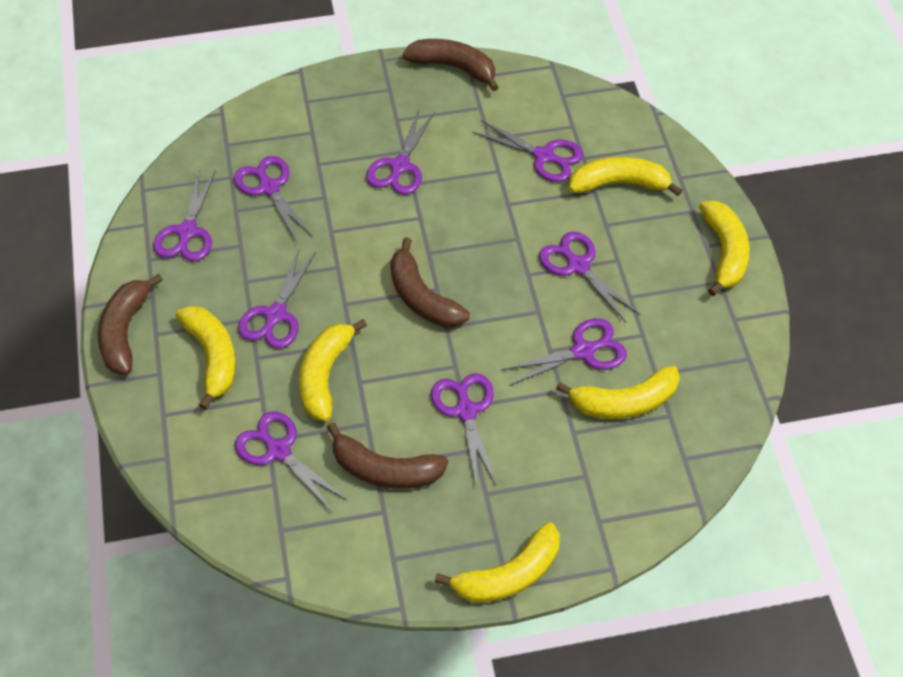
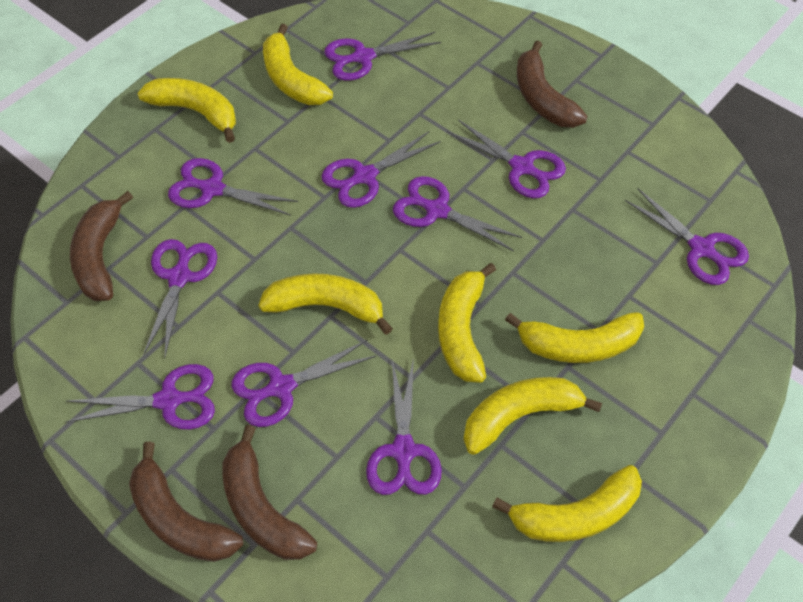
purple scissors: 9 -> 10
yellow banana: 6 -> 7

